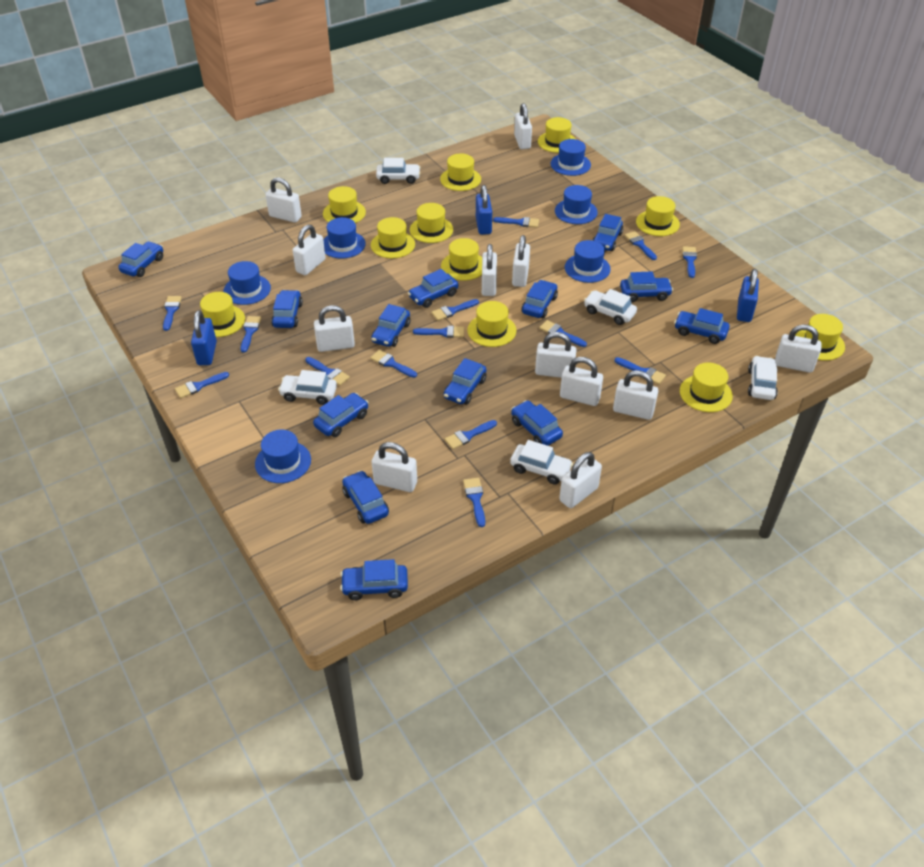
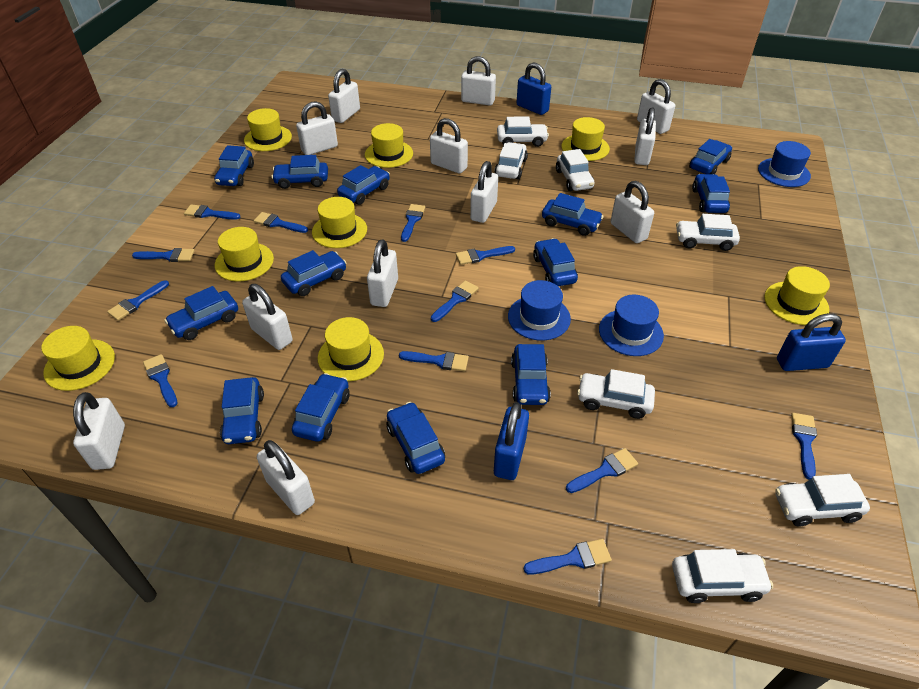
blue brush: 14 -> 12
blue hat: 6 -> 3
white car: 5 -> 7
yellow hat: 11 -> 8

